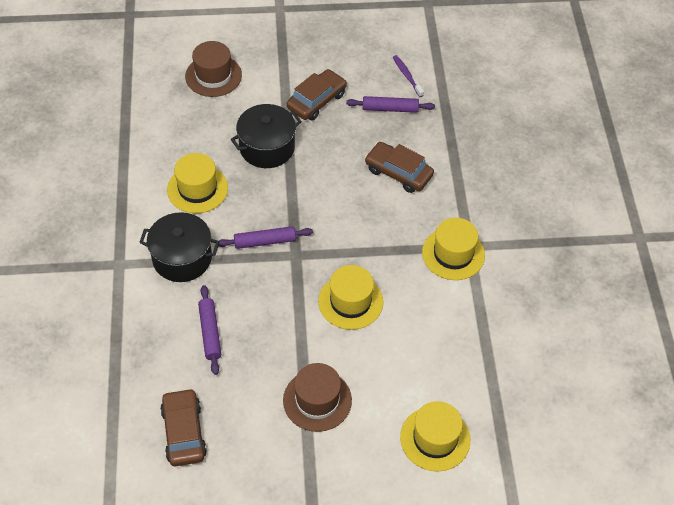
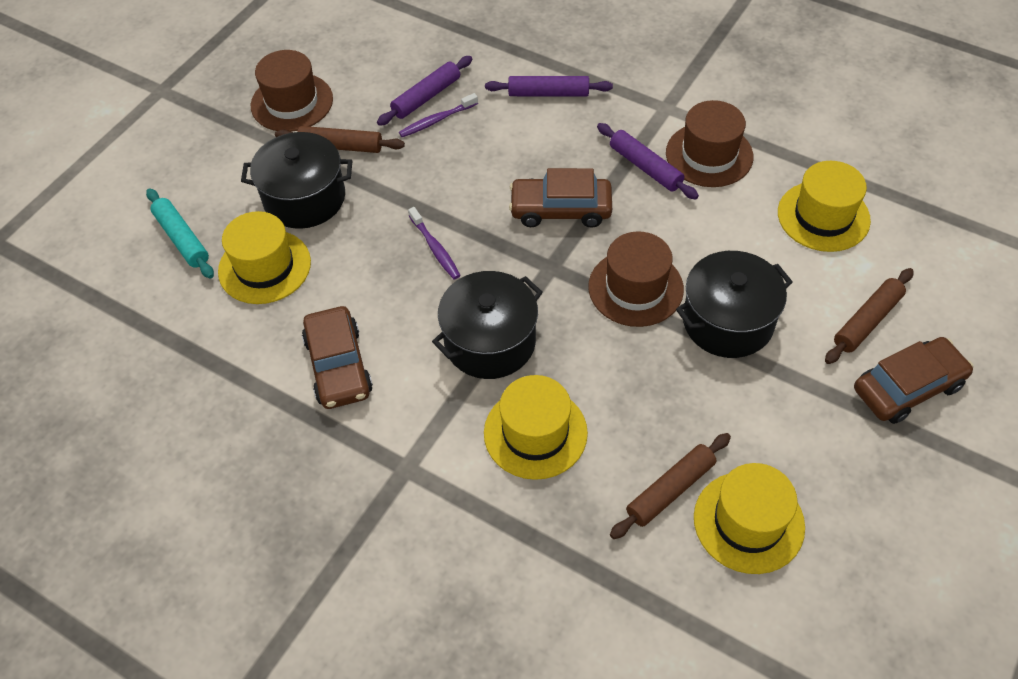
black pot: 2 -> 3
brown hat: 2 -> 3
brown rolling pin: 0 -> 3
purple toothbrush: 1 -> 2
turquoise rolling pin: 0 -> 1

